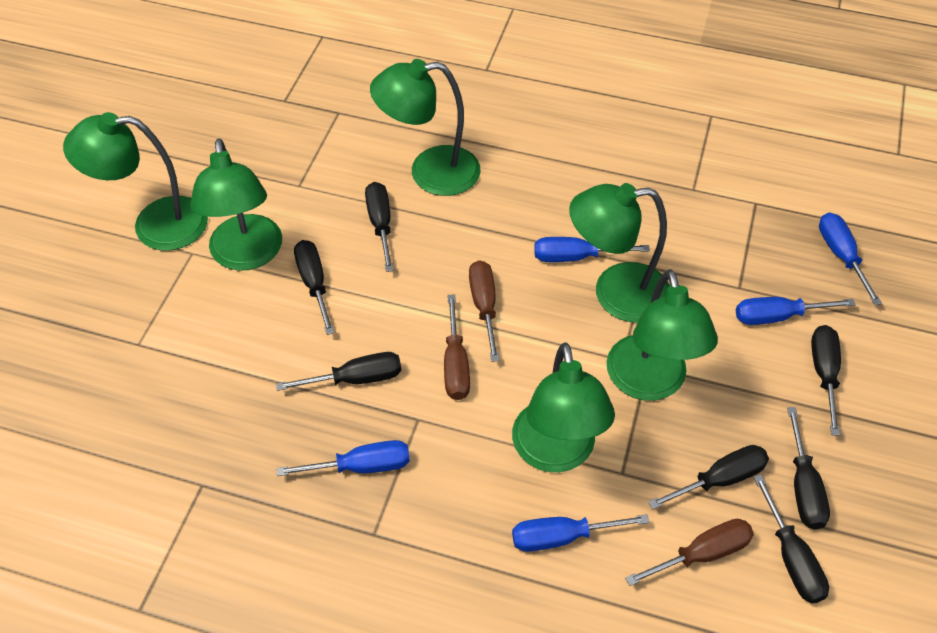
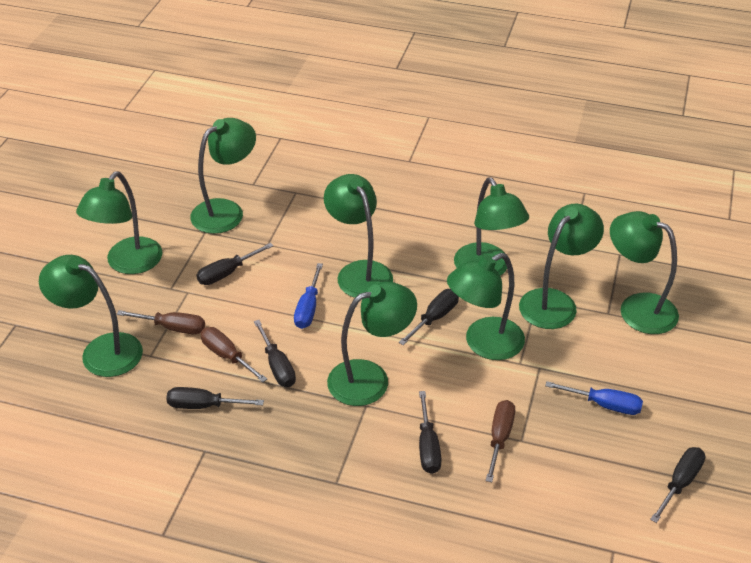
black screwdriver: 7 -> 6
blue screwdriver: 5 -> 2
green lamp: 6 -> 9

